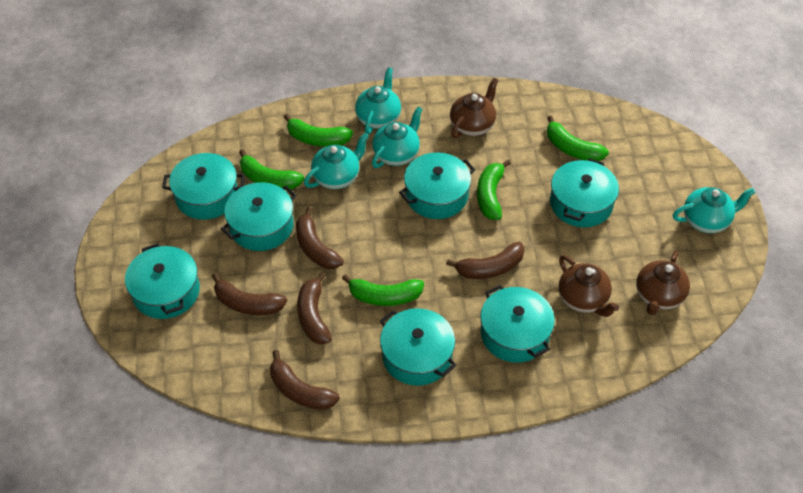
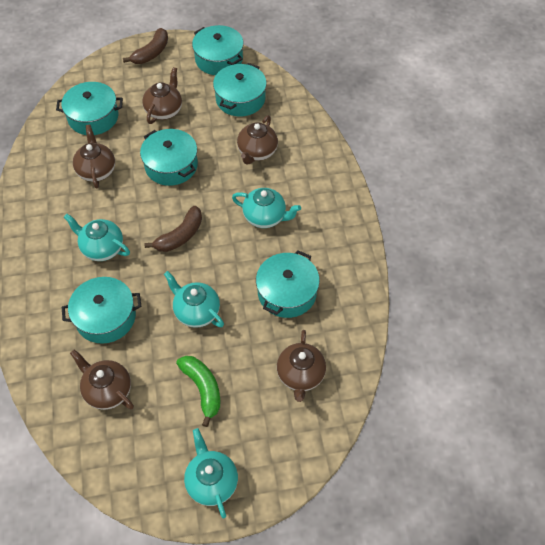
brown banana: 5 -> 2
brown teapot: 3 -> 5
green banana: 5 -> 1
turquoise pot: 7 -> 6

